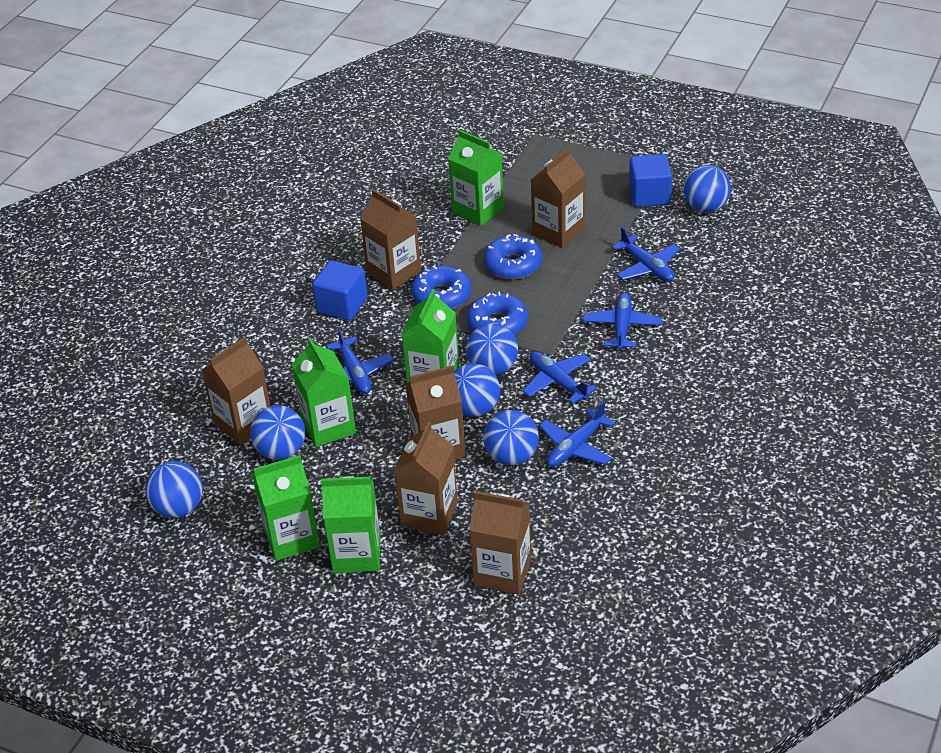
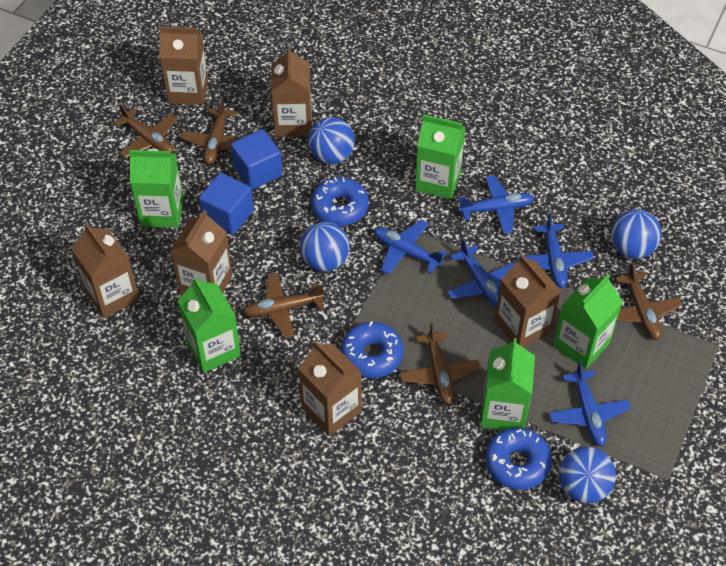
blue ball: 6 -> 4
brown plane: 0 -> 5

